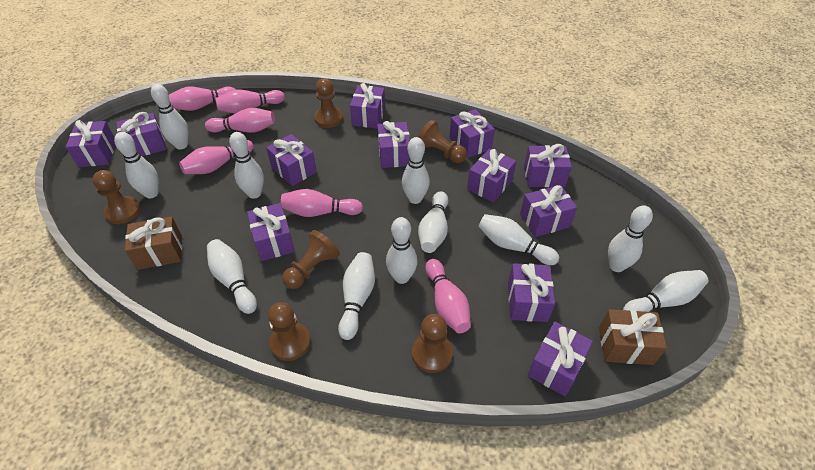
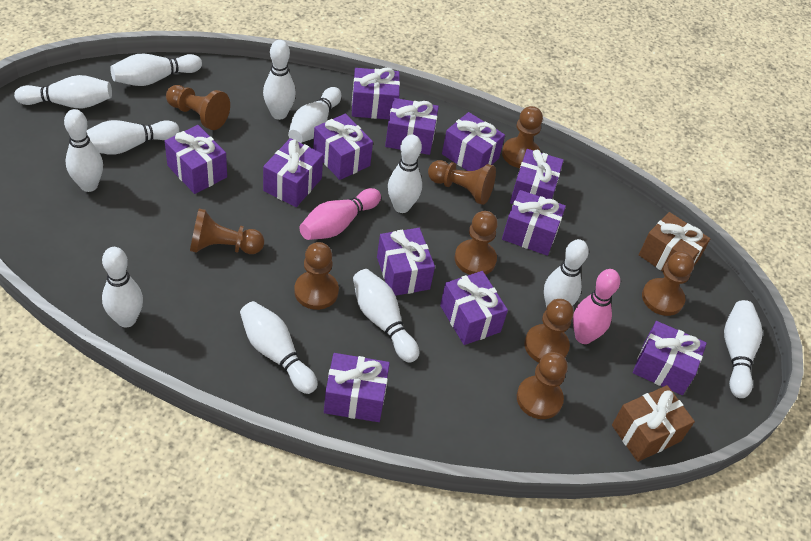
brown pawn: 6 -> 9
pink bowling pin: 6 -> 2
white bowling pin: 11 -> 12

